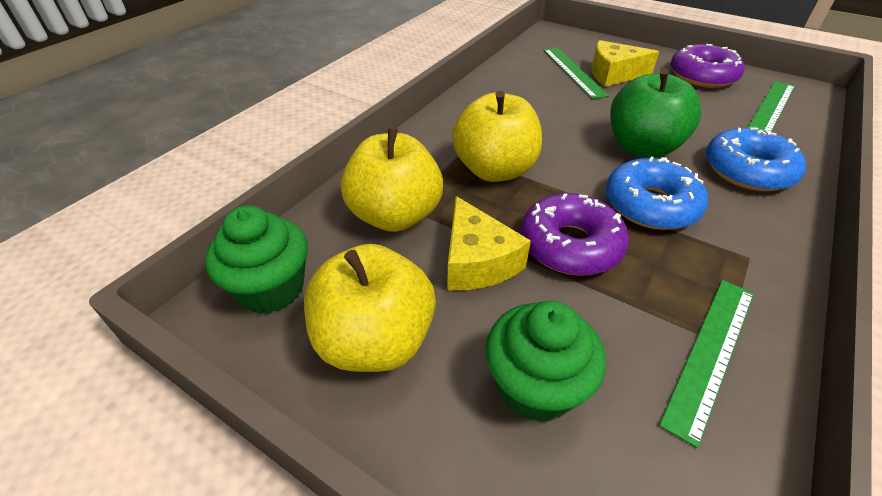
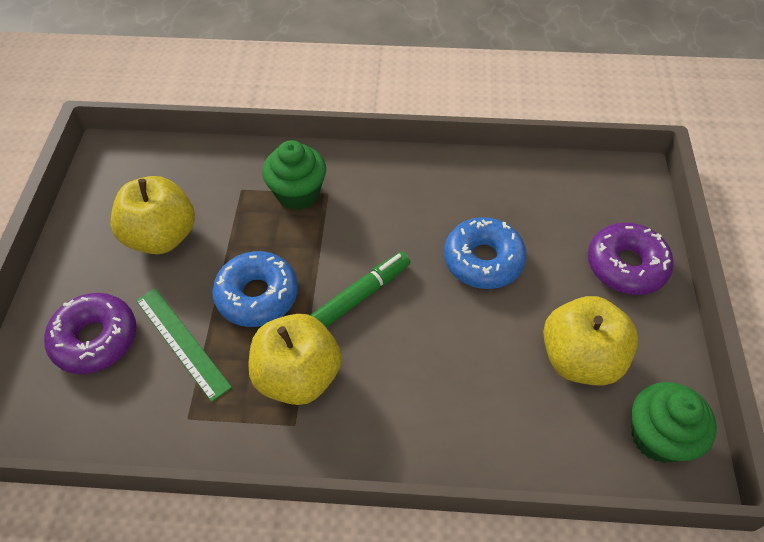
green apple: 1 -> 0
green marker: 0 -> 1
green ruler: 3 -> 1
yellow cheese: 2 -> 0

